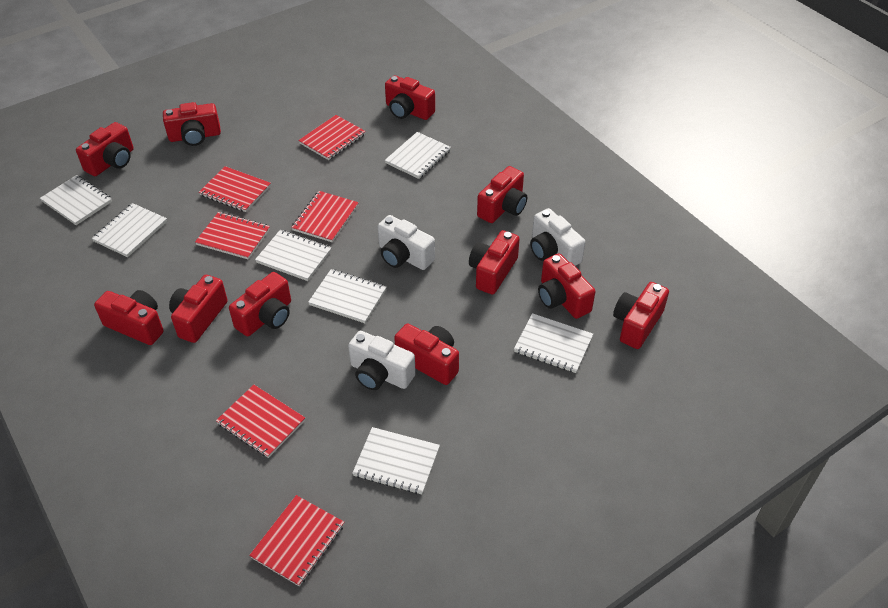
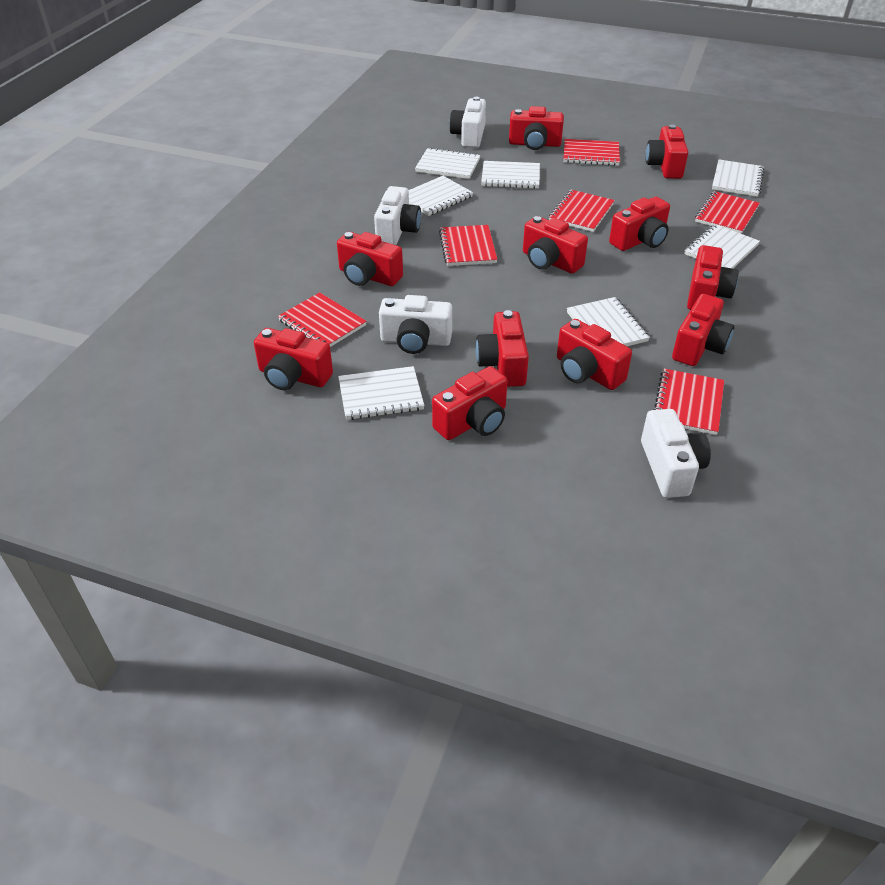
white camera: 3 -> 4

